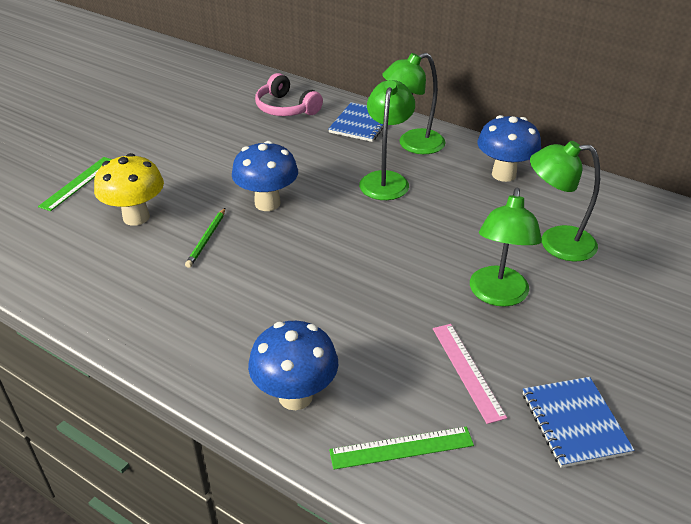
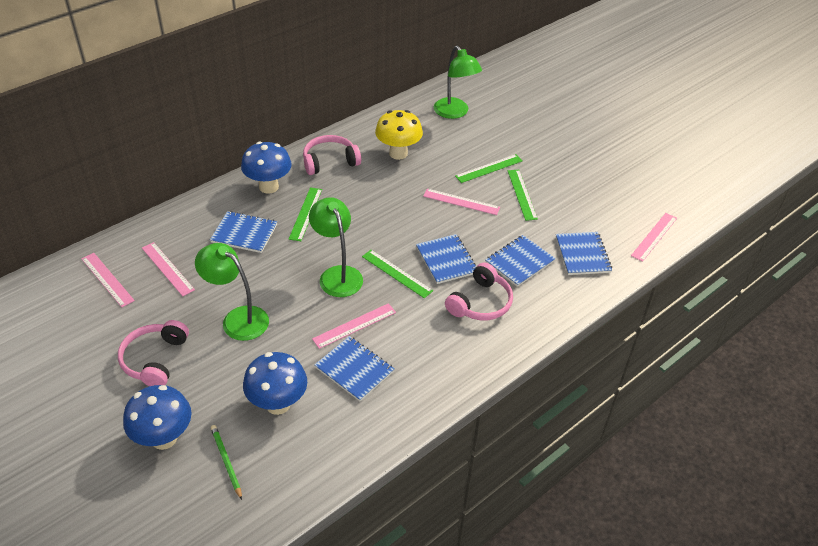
blue notebook: 2 -> 5
green lamp: 4 -> 3
green ruler: 2 -> 4
pink headphones: 1 -> 3
pink ruler: 1 -> 5

